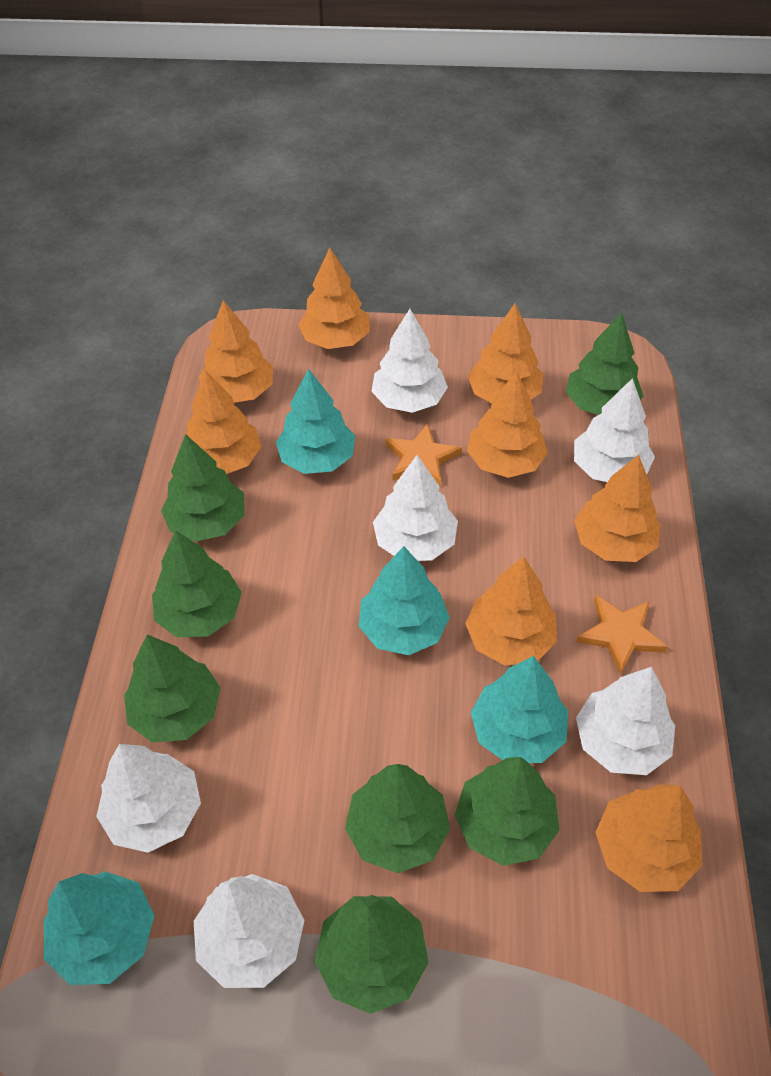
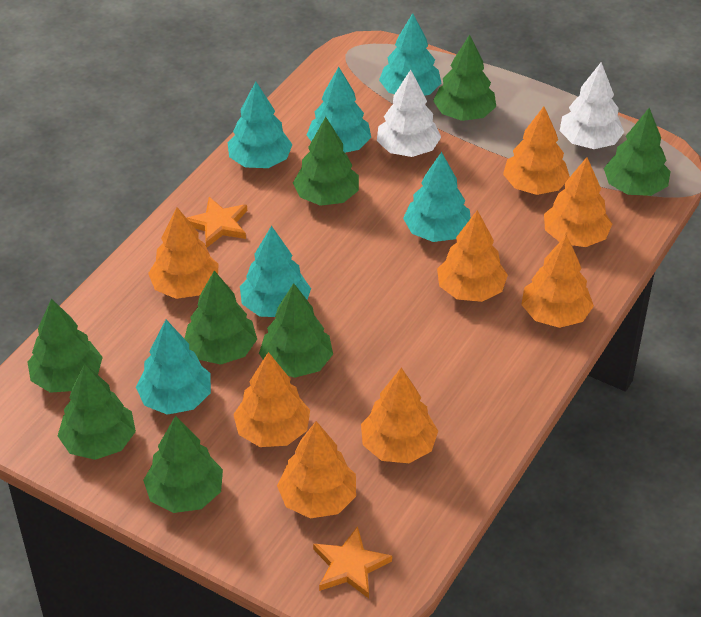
green tree: 7 -> 8
turquoise tree: 4 -> 6
white tree: 6 -> 2

